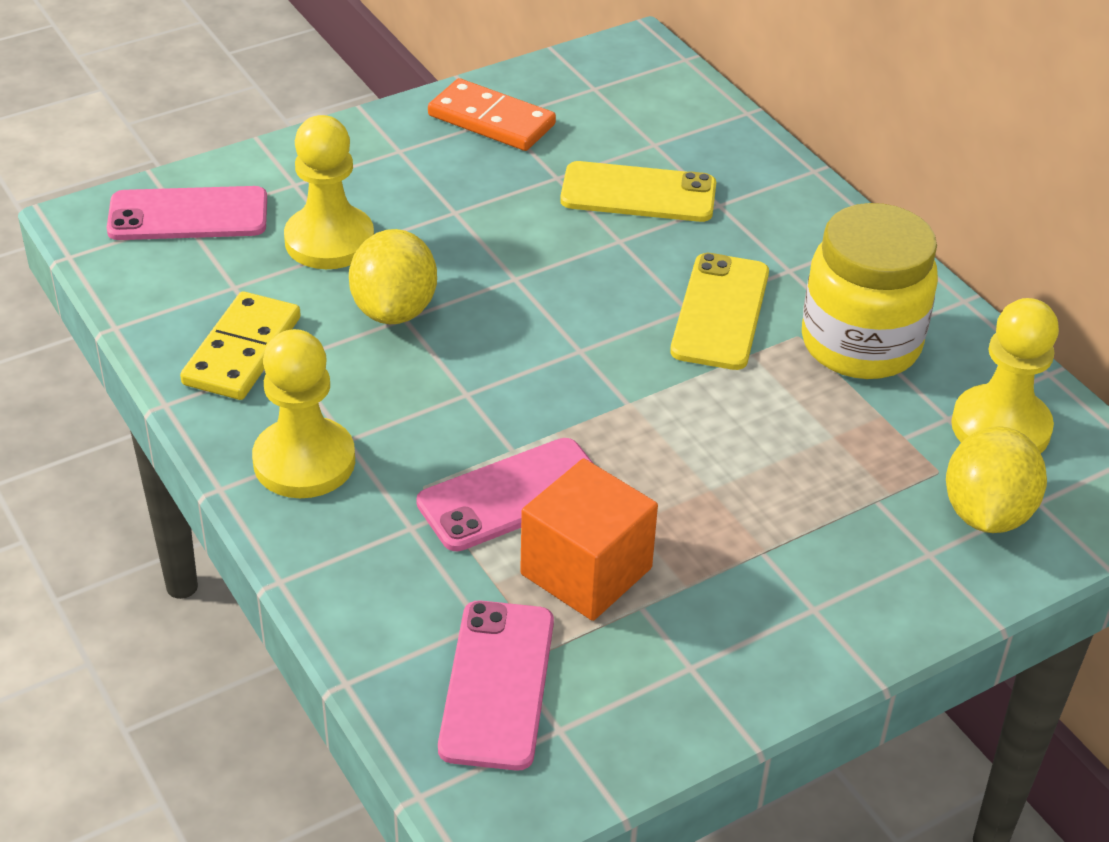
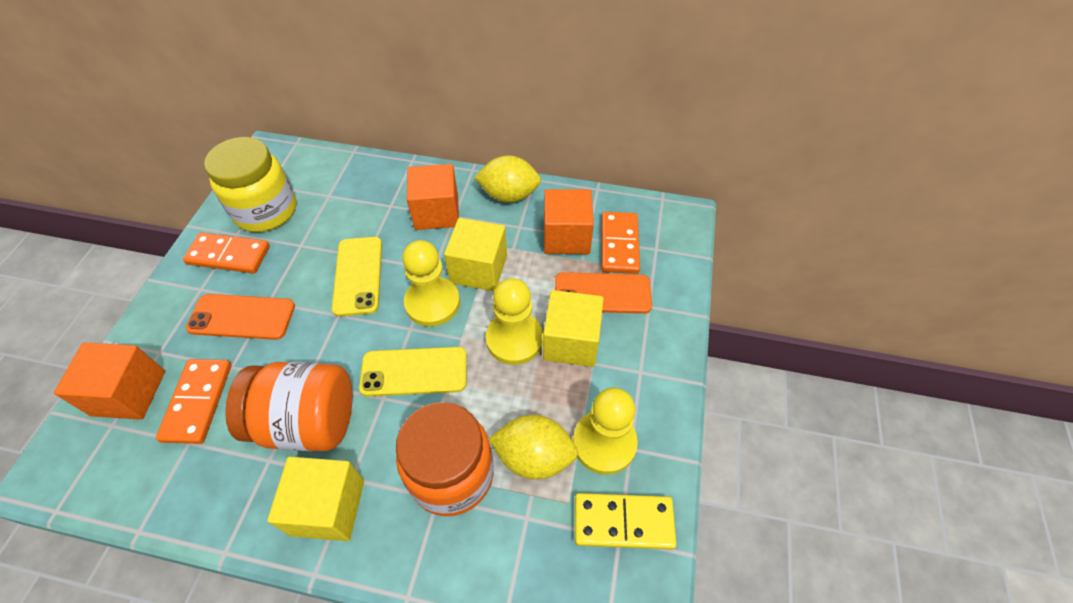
orange cube: 1 -> 3
orange domino: 1 -> 3
orange jar: 0 -> 2
orange phone: 0 -> 2
pink phone: 3 -> 0
yellow cube: 0 -> 3

